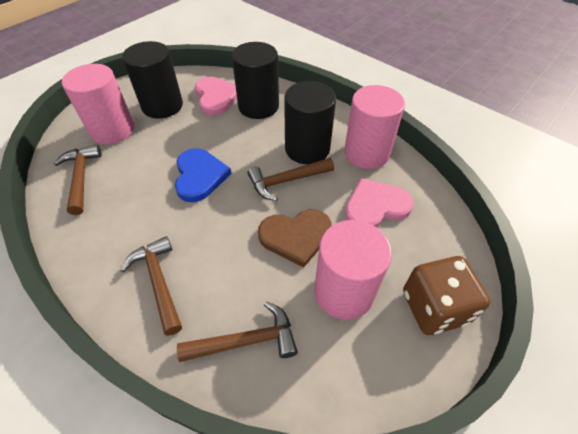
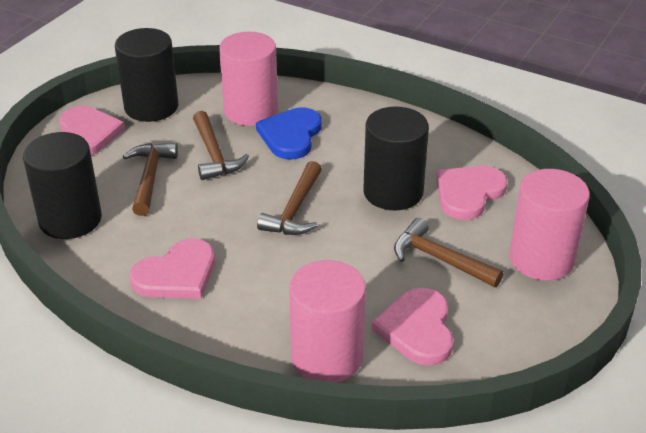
brown dice: 1 -> 0
brown heart: 1 -> 0
pink heart: 2 -> 4

